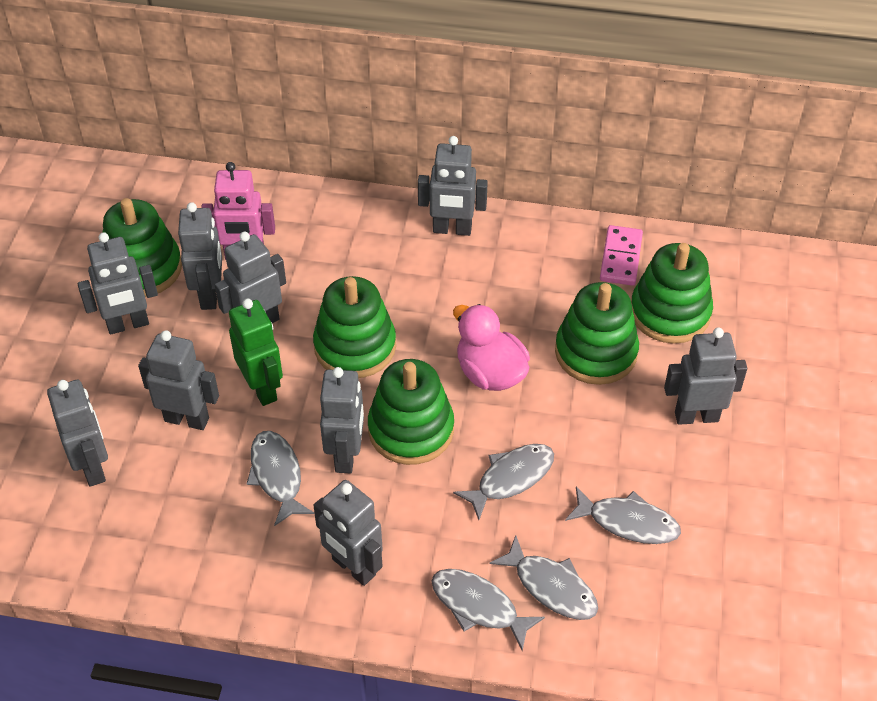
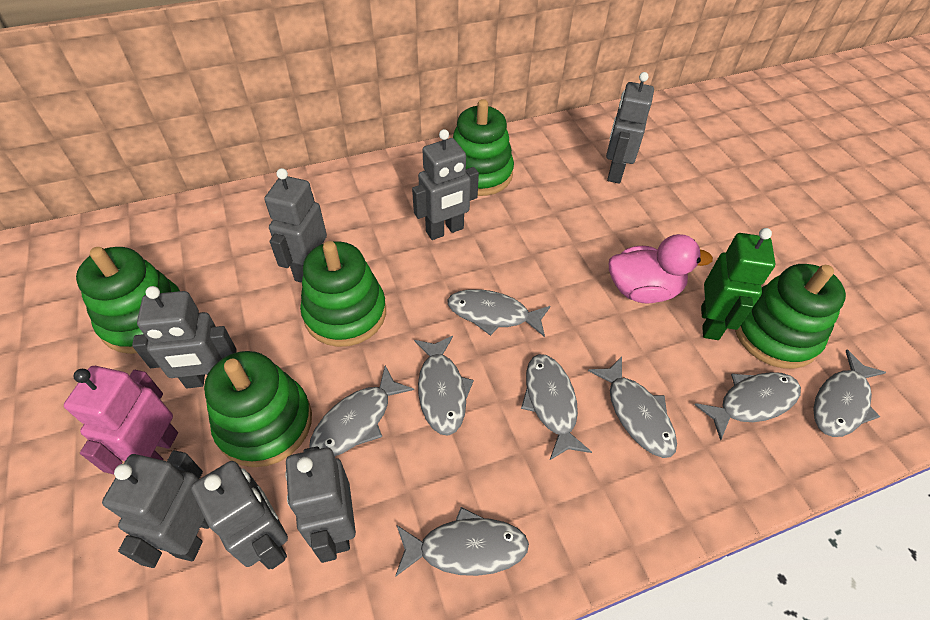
grey fish: 5 -> 8
grey robot: 9 -> 7
pink domino: 1 -> 0

